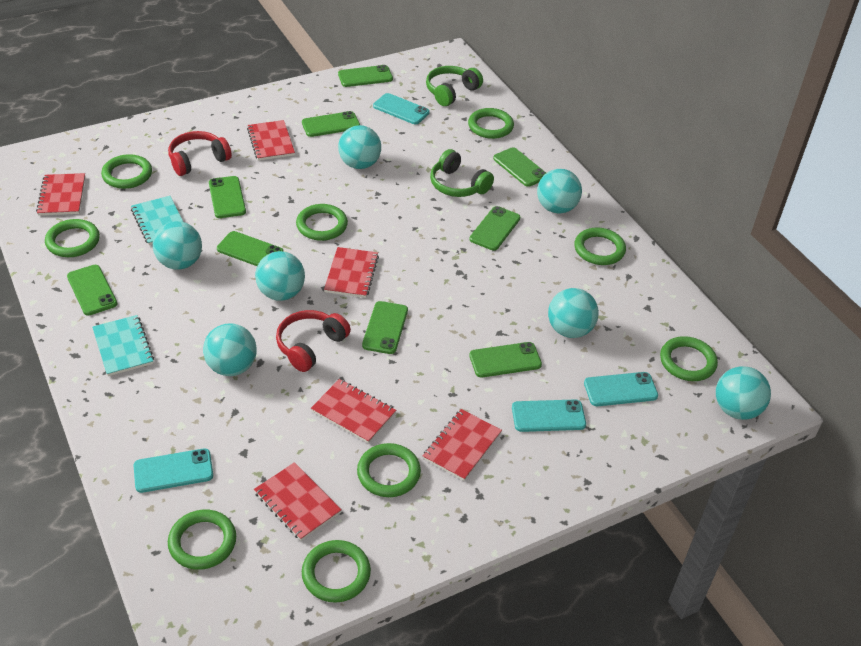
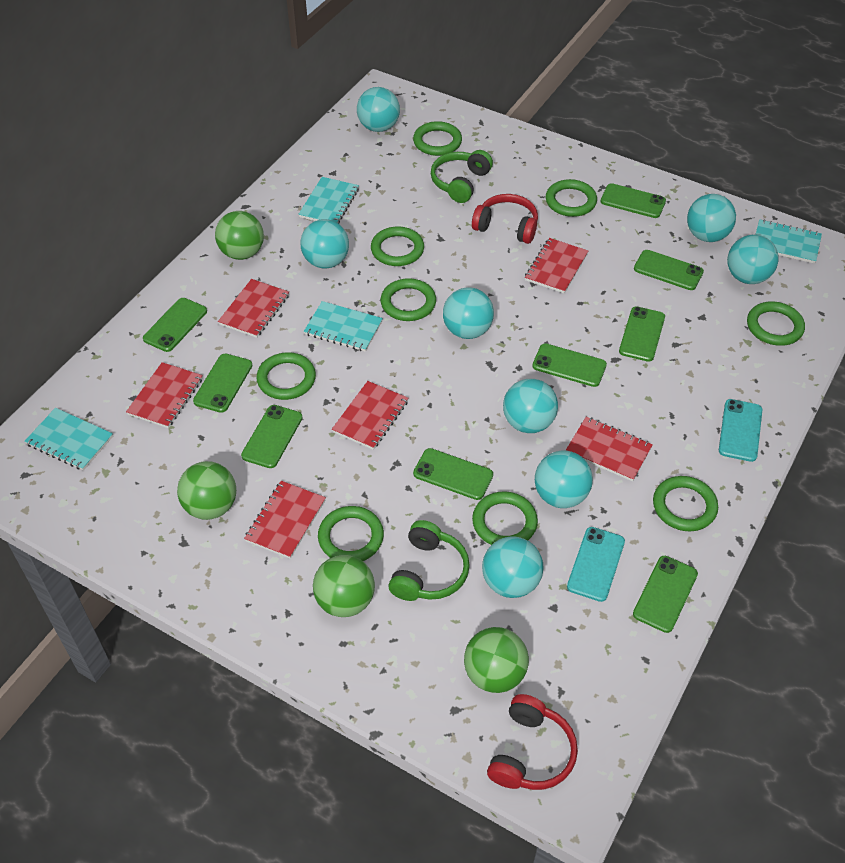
green ball: 0 -> 4
turquoise ball: 7 -> 8
turquoise notebook: 2 -> 4
turquoise phone: 4 -> 2

